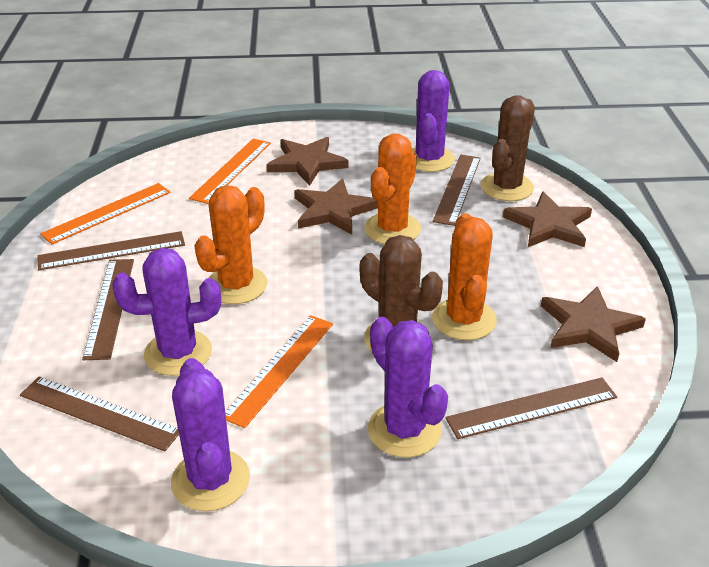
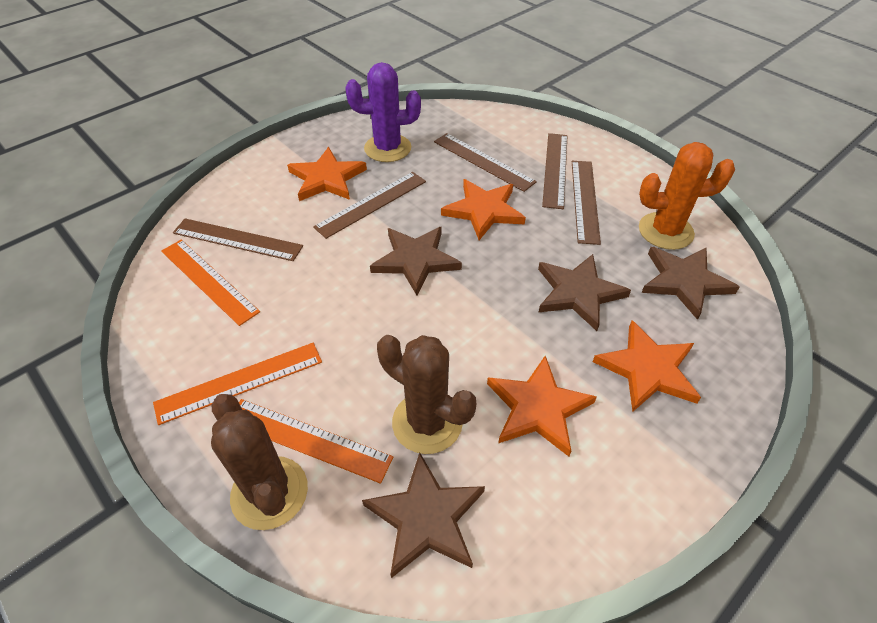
orange cactus: 3 -> 1
orange star: 0 -> 4
purple cactus: 4 -> 1

